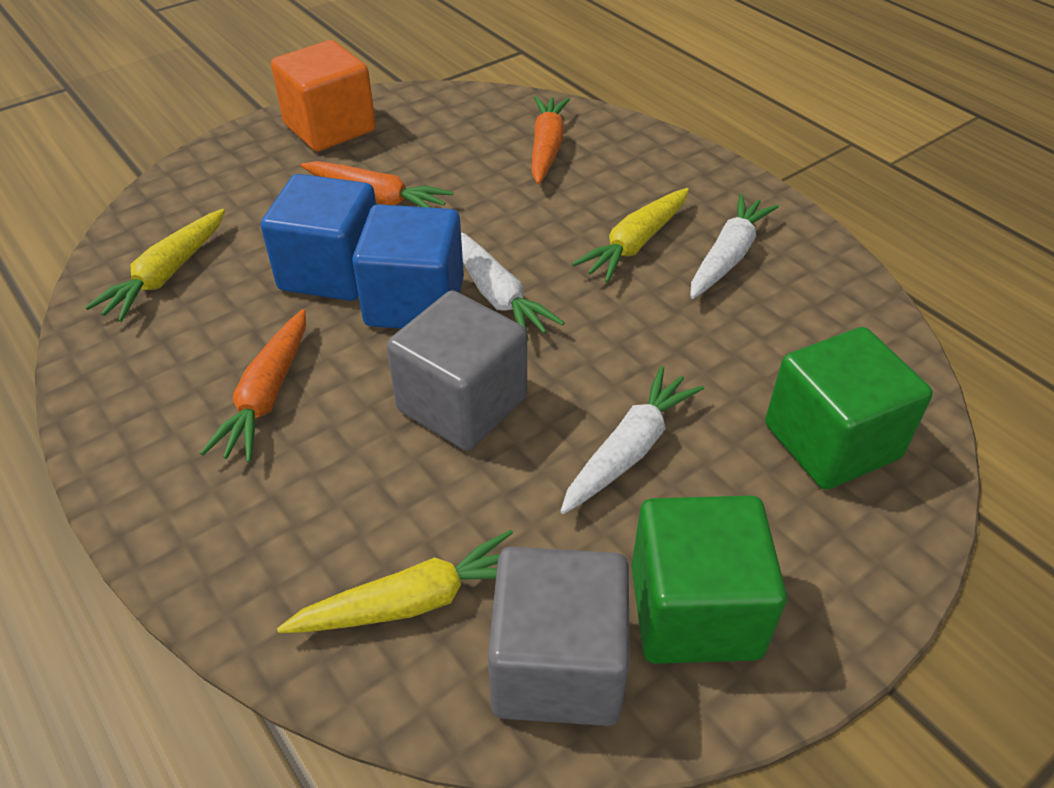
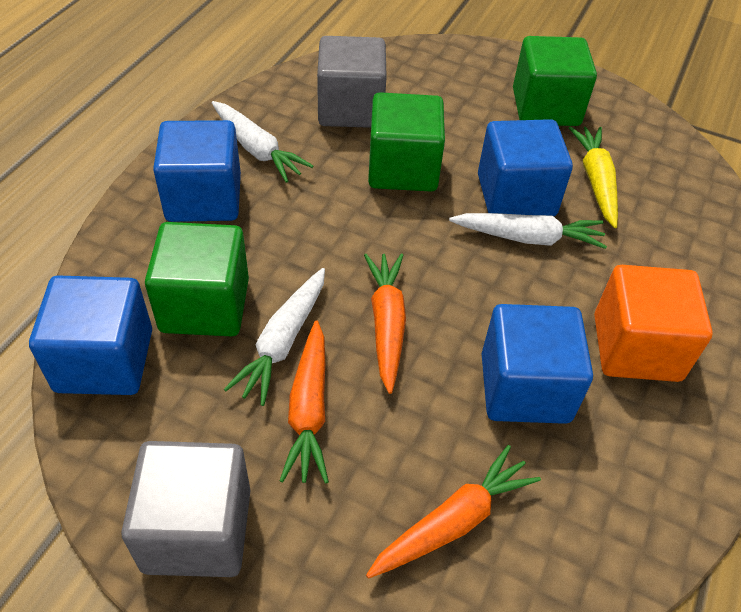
blue cube: 2 -> 4
green cube: 2 -> 3
yellow carrot: 3 -> 1

